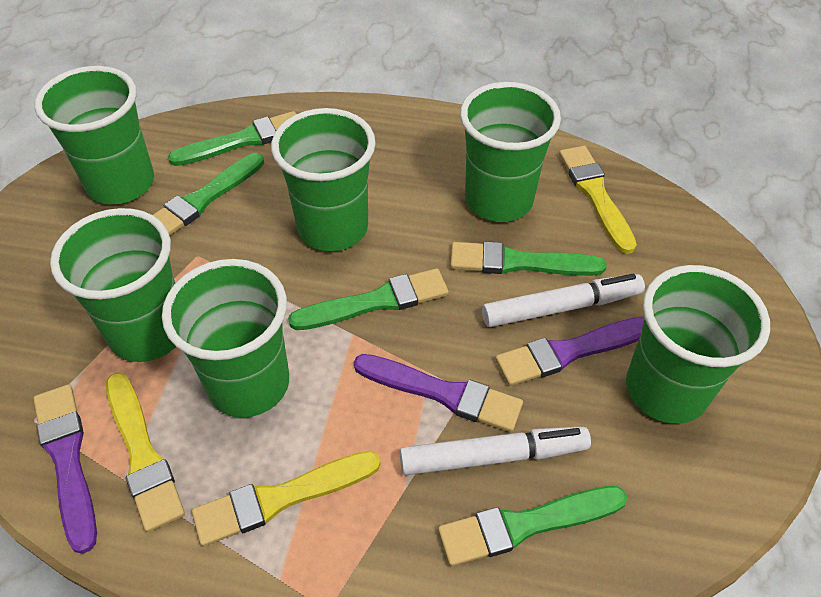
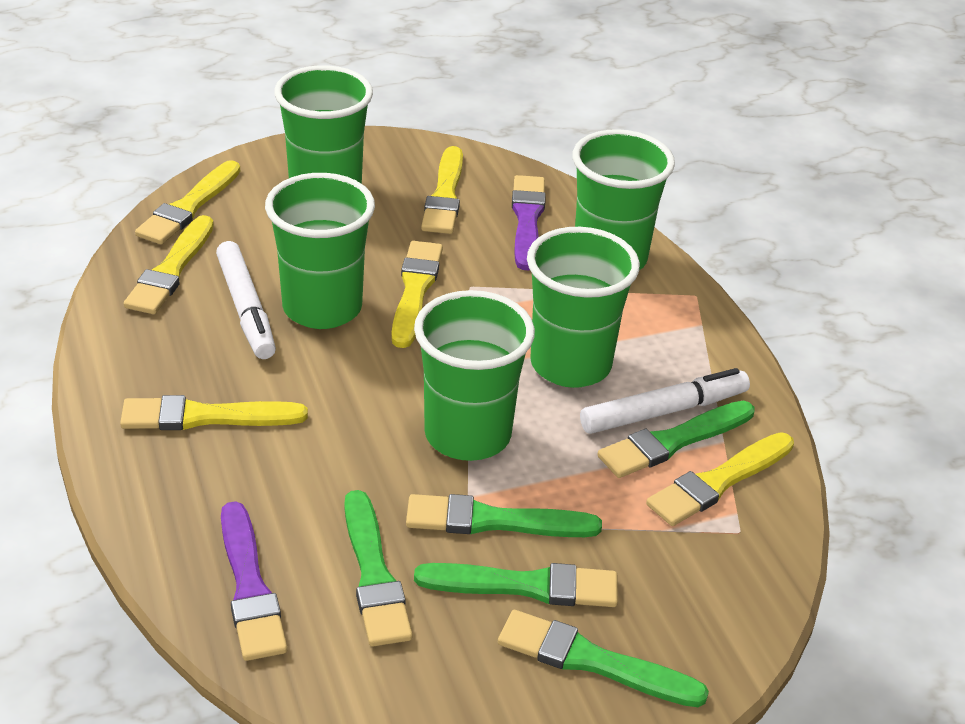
green cup: 6 -> 5
purple brush: 3 -> 2
yellow brush: 3 -> 6

